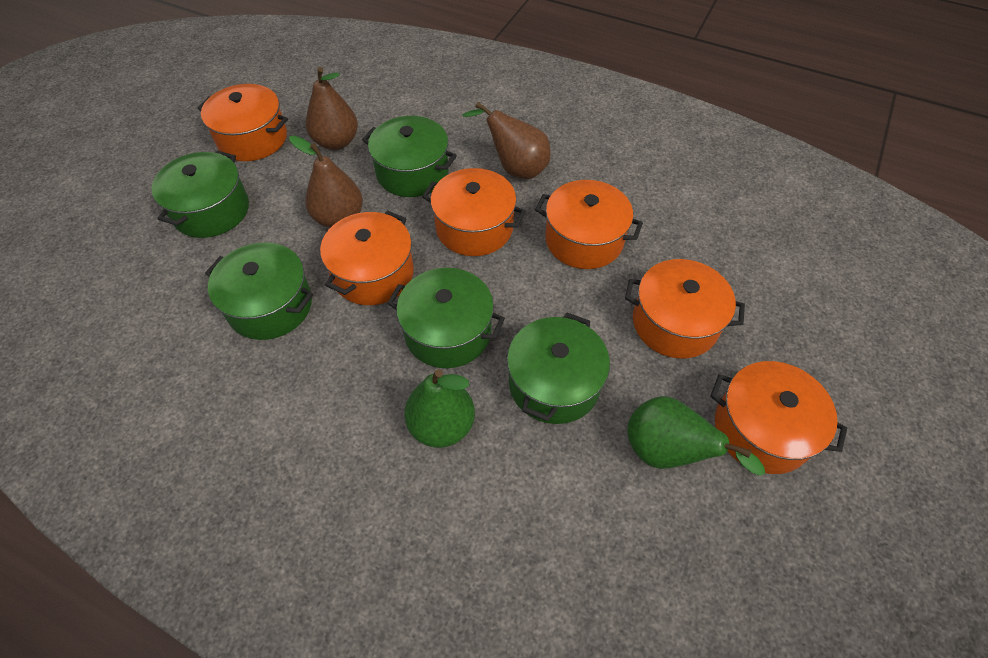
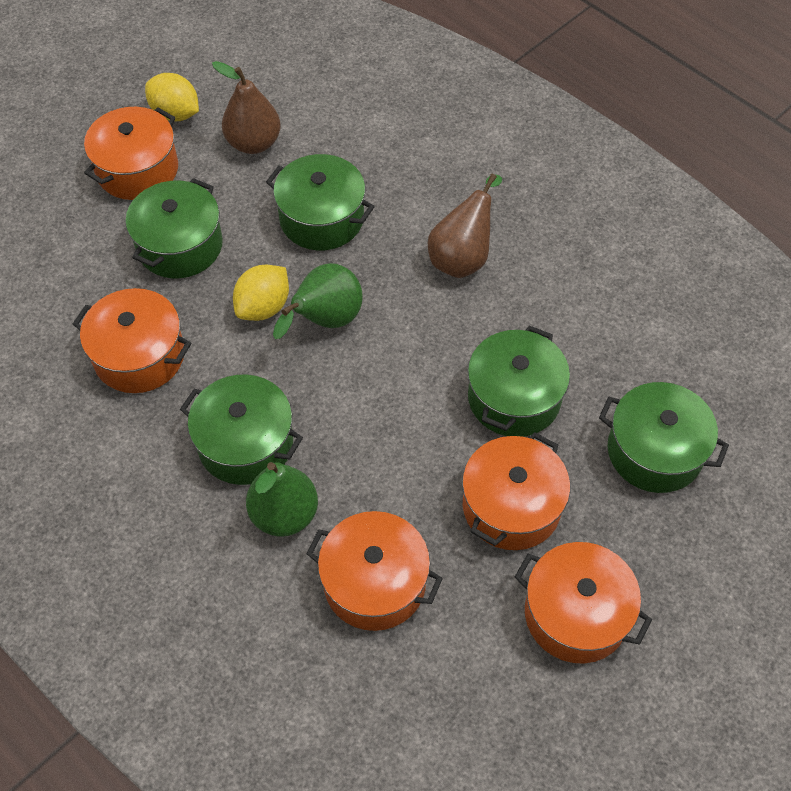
brown pear: 3 -> 2
orange pot: 6 -> 5
yellow lemon: 0 -> 2

